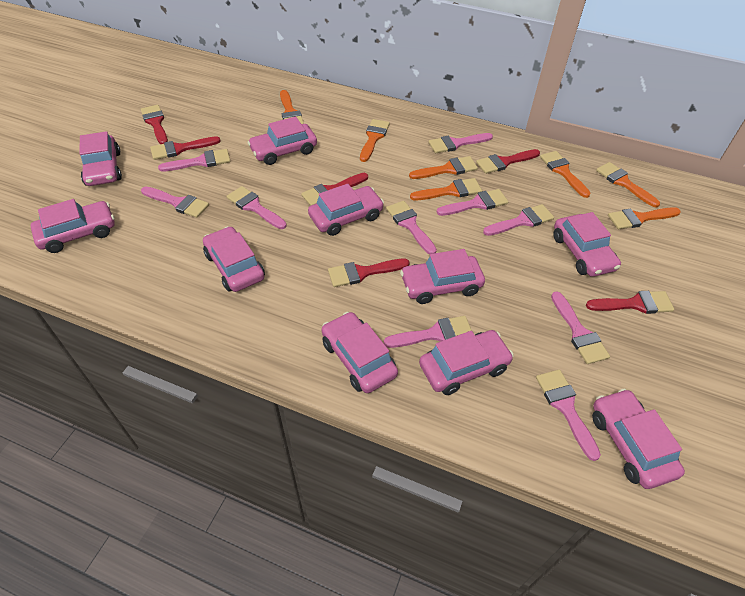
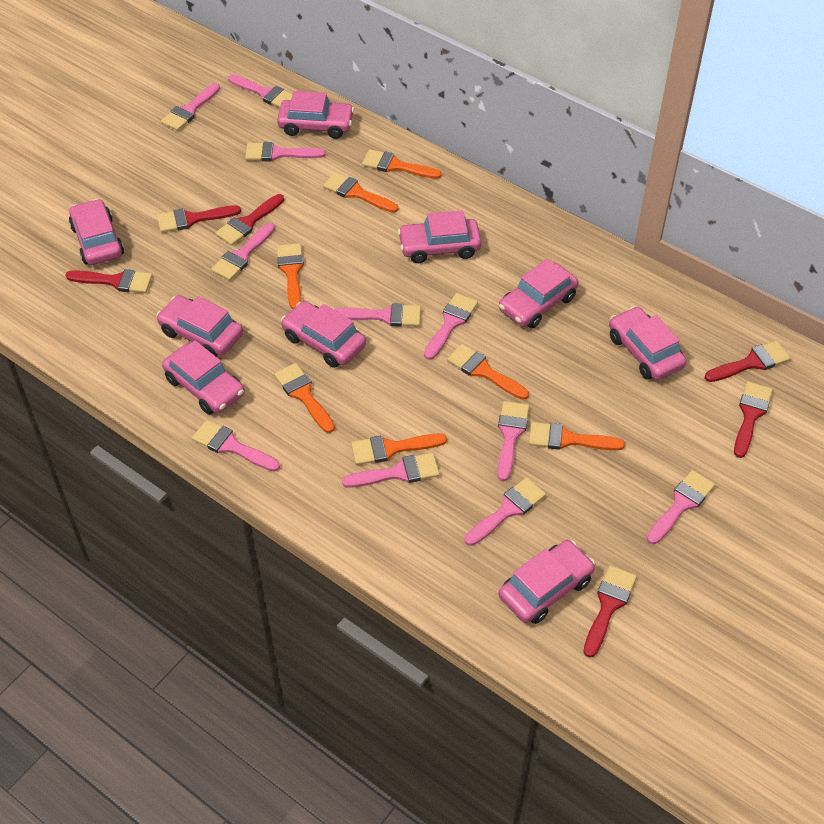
pink brush: 10 -> 11
pink car: 10 -> 9

